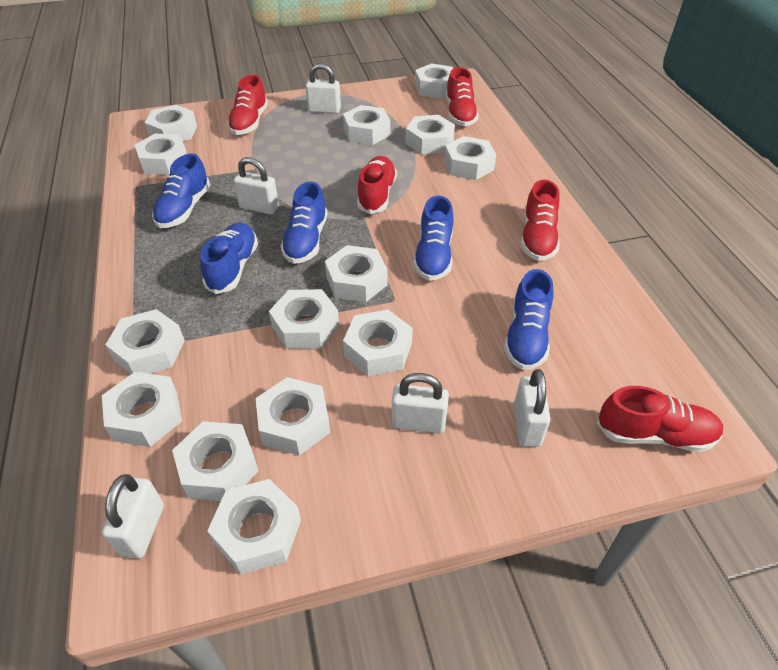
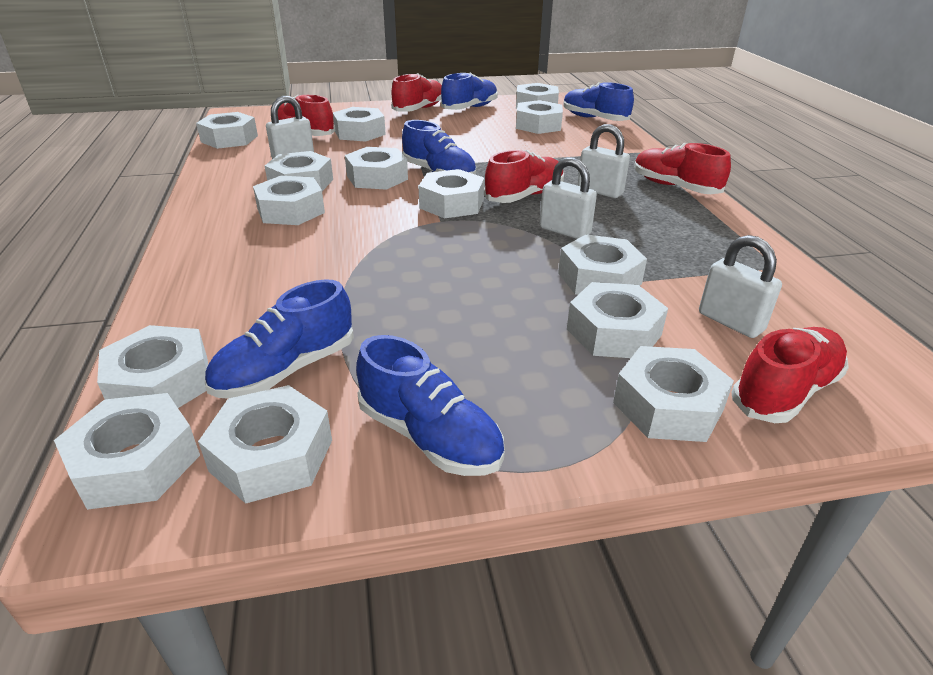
white padlock: 5 -> 4

